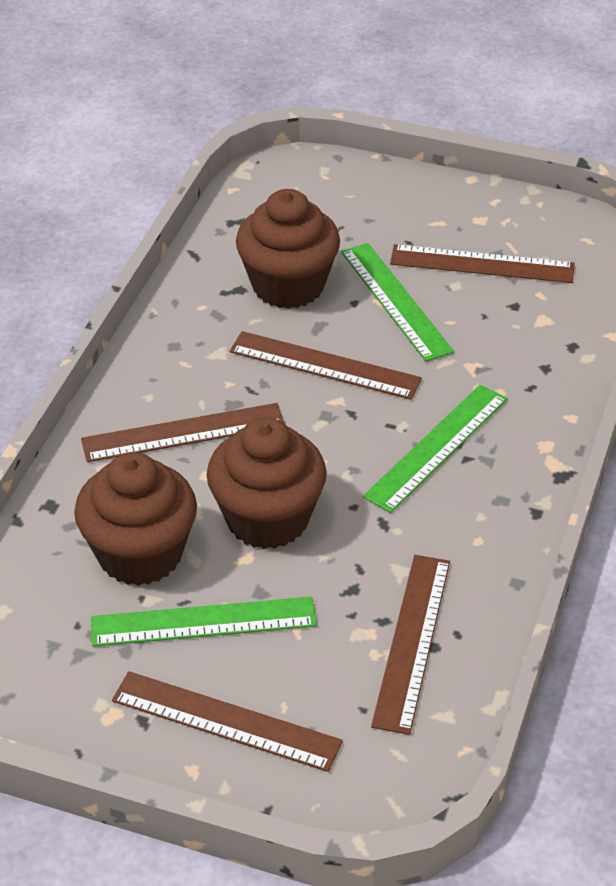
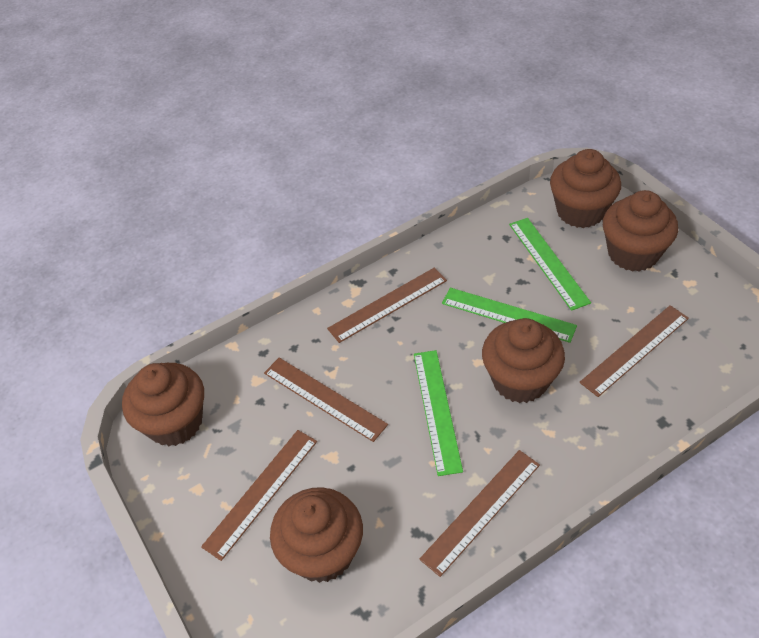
brown cupcake: 3 -> 5

